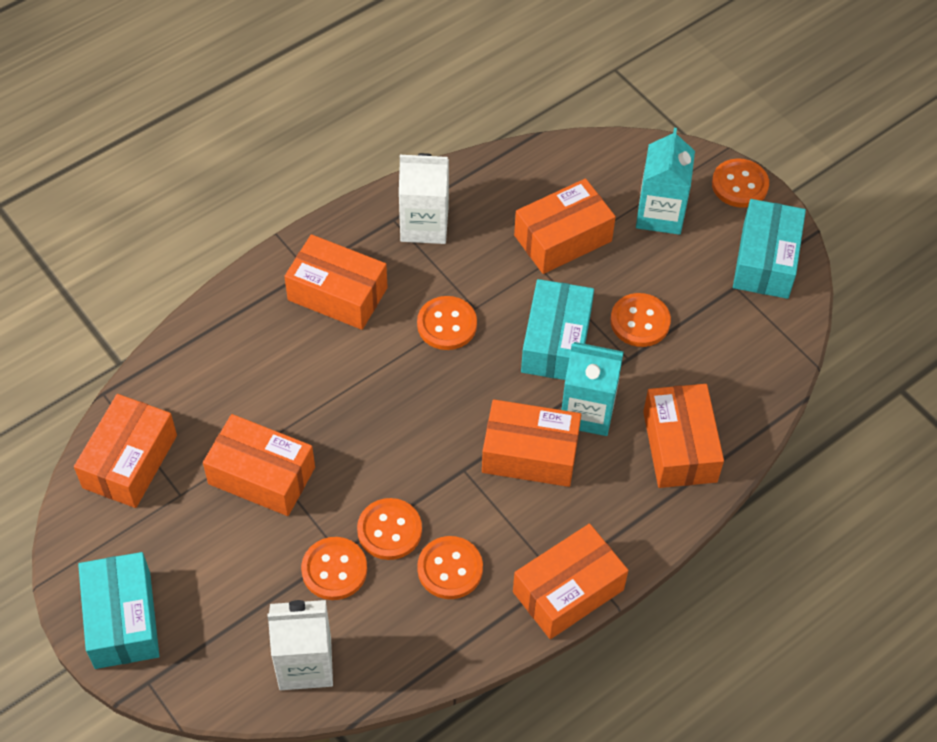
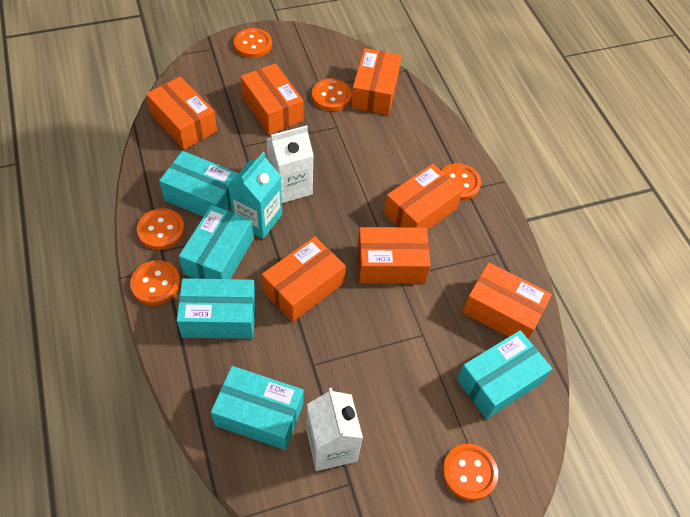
turquoise box: 3 -> 5
turquoise carton: 2 -> 1

